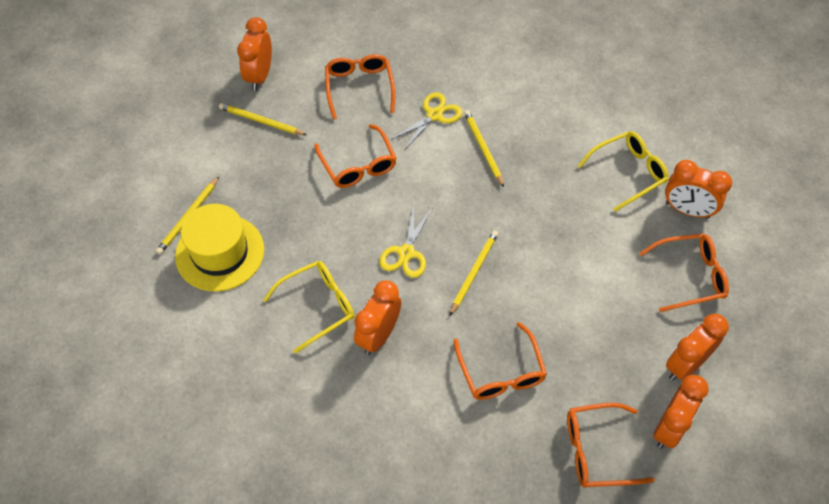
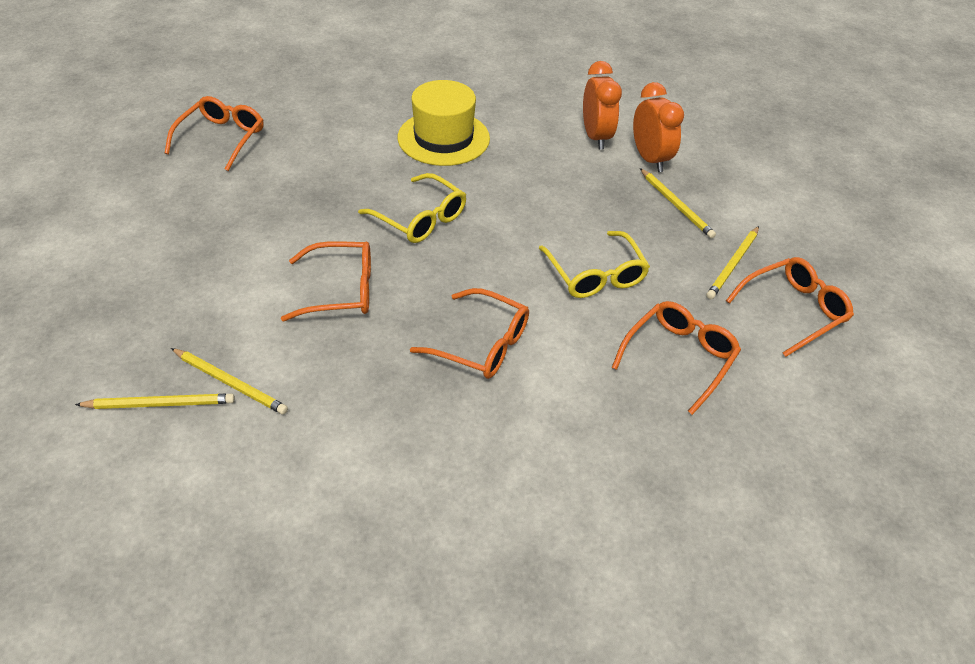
orange clock: 5 -> 2
yellow scissors: 2 -> 0

